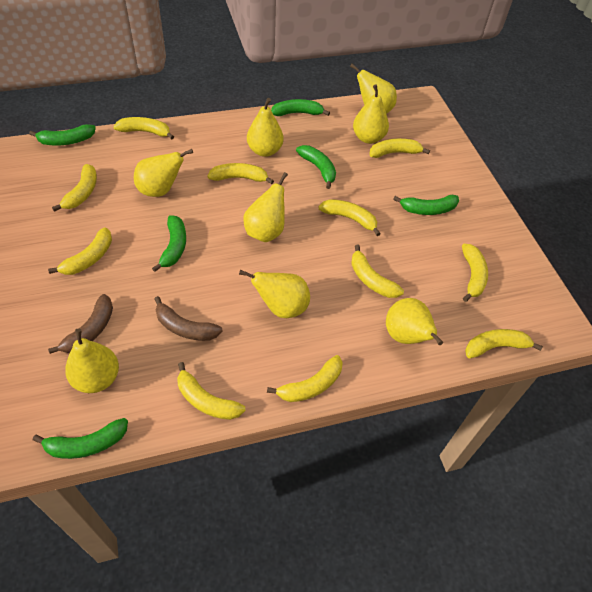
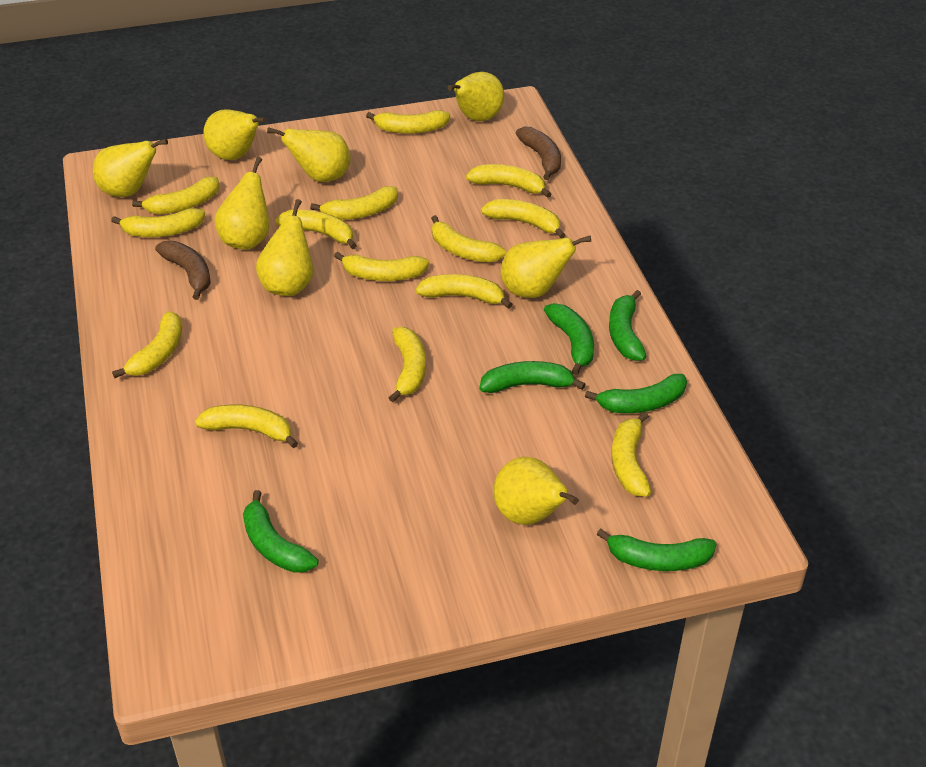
yellow banana: 11 -> 14

